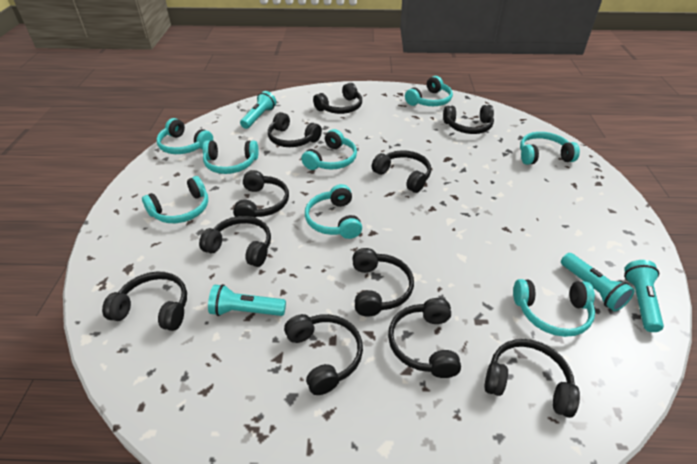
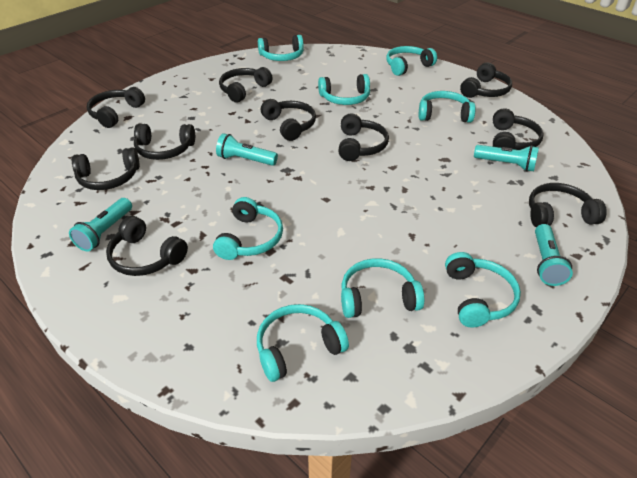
black headphones: 11 -> 10

